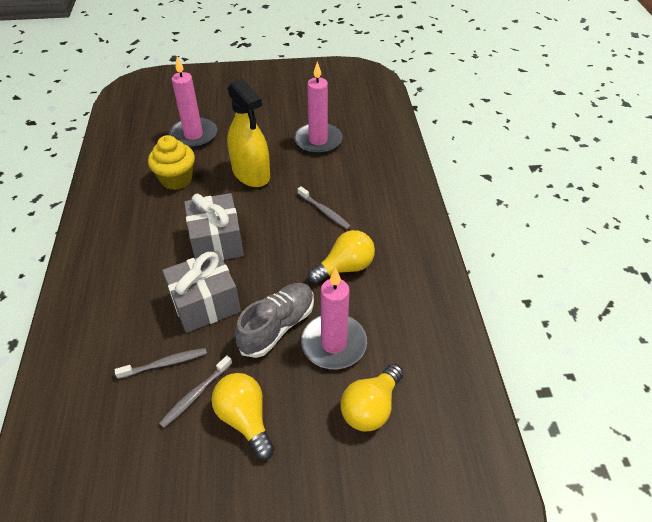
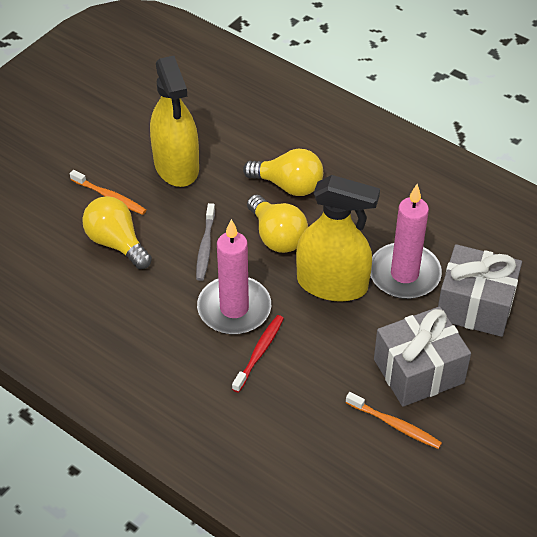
grey shoe: 1 -> 0
grey toothbrush: 3 -> 1
orange toothbrush: 0 -> 2
pink candle: 3 -> 2
red toothbrush: 0 -> 1
yellow cupcake: 1 -> 0
yellow spray bottle: 1 -> 2

